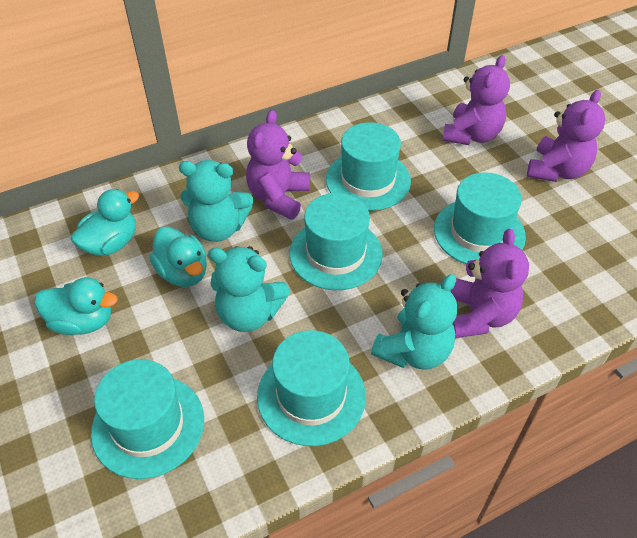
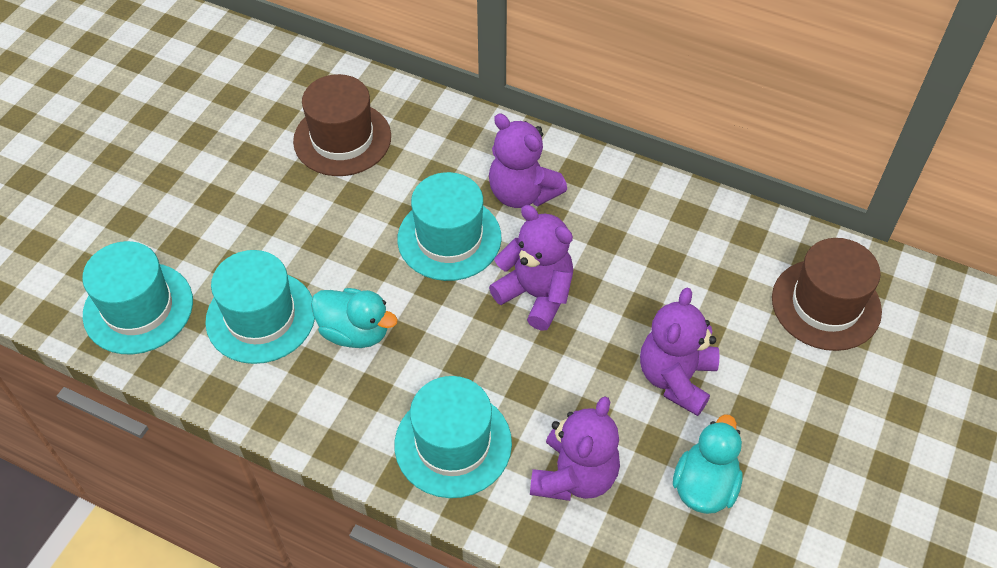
brown hat: 0 -> 2
turquoise duck: 3 -> 2
turquoise hat: 5 -> 4
turquoise teddy bear: 3 -> 0

